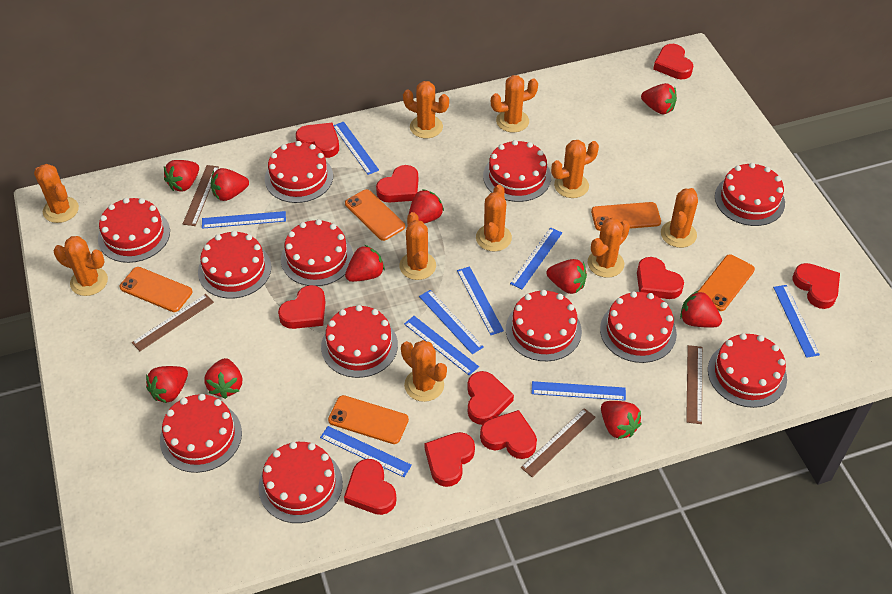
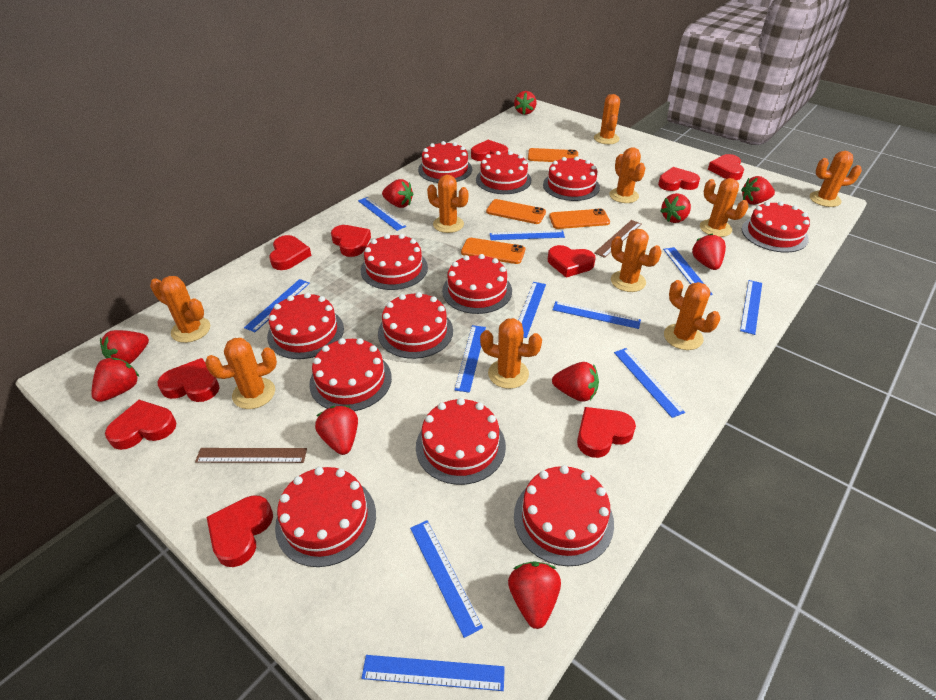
blue ruler: 9 -> 11
brown ruler: 4 -> 2
orange phone: 5 -> 4

